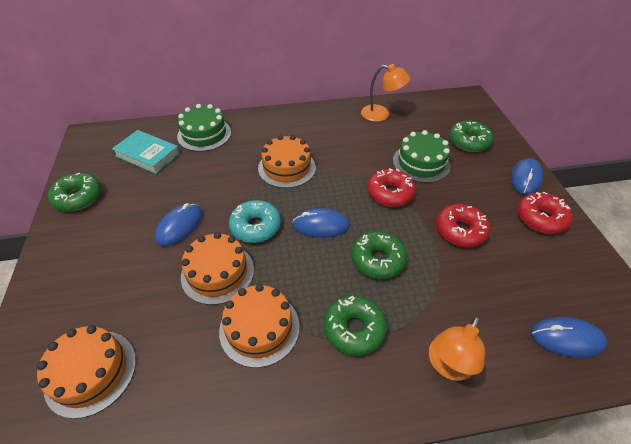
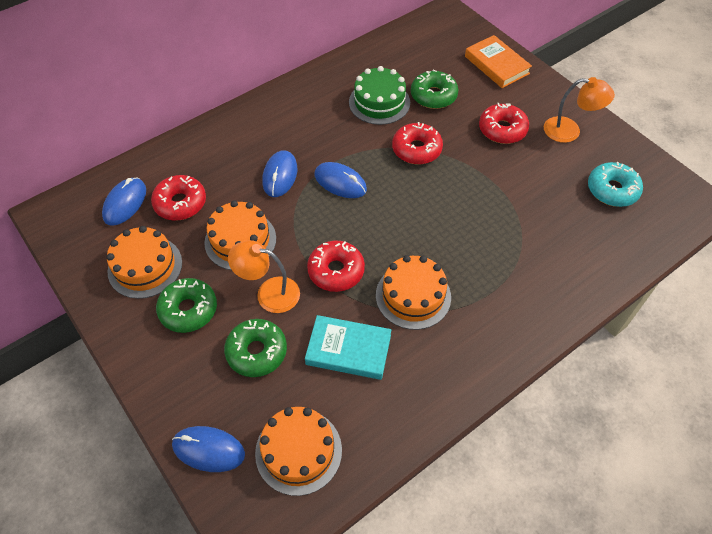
green cake: 2 -> 1
green donut: 4 -> 3
orange book: 0 -> 1
red donut: 3 -> 4

